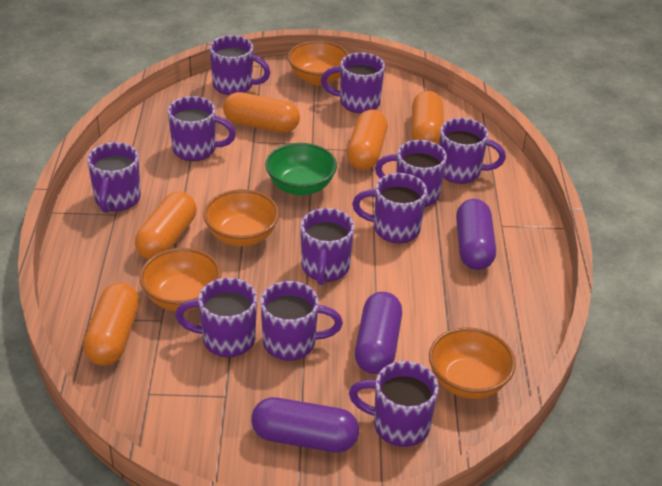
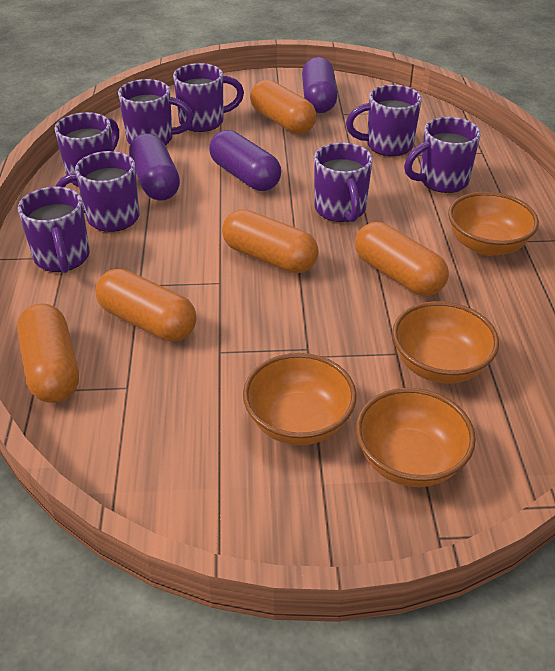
green bowl: 1 -> 0
purple mug: 11 -> 8

